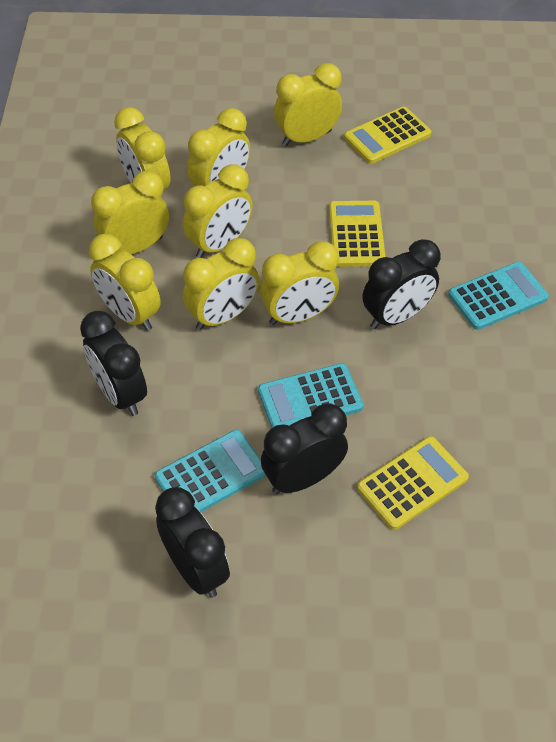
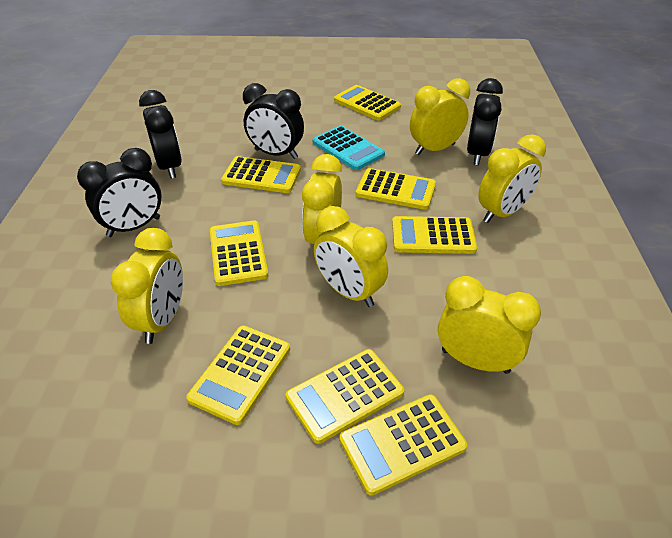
turquoise calculator: 3 -> 1
yellow calculator: 3 -> 8
yellow clock: 8 -> 6

